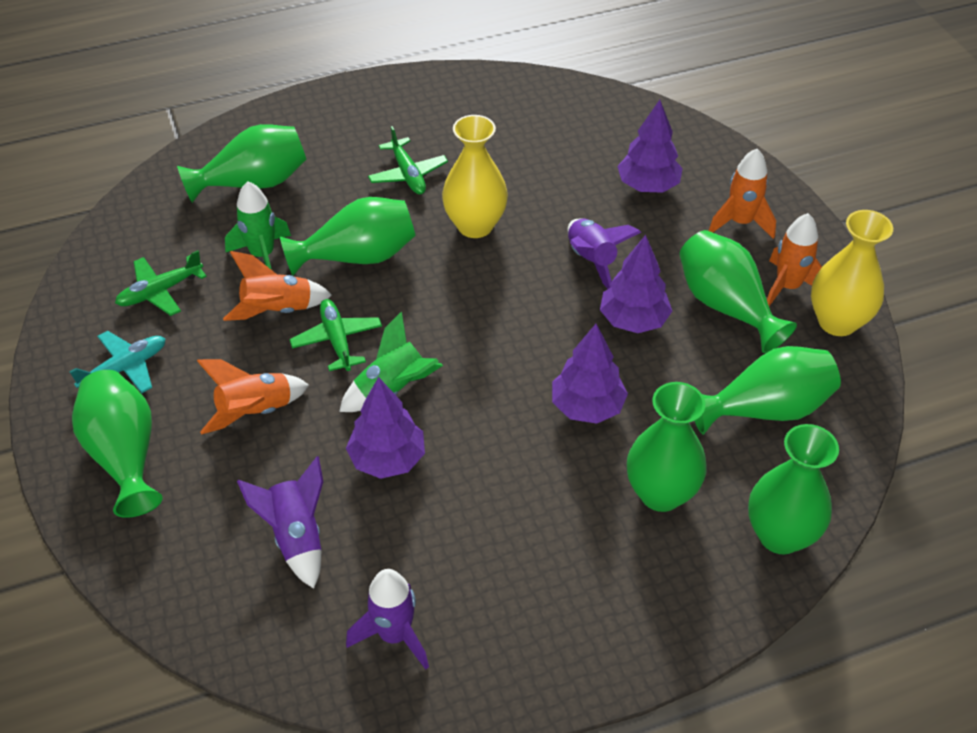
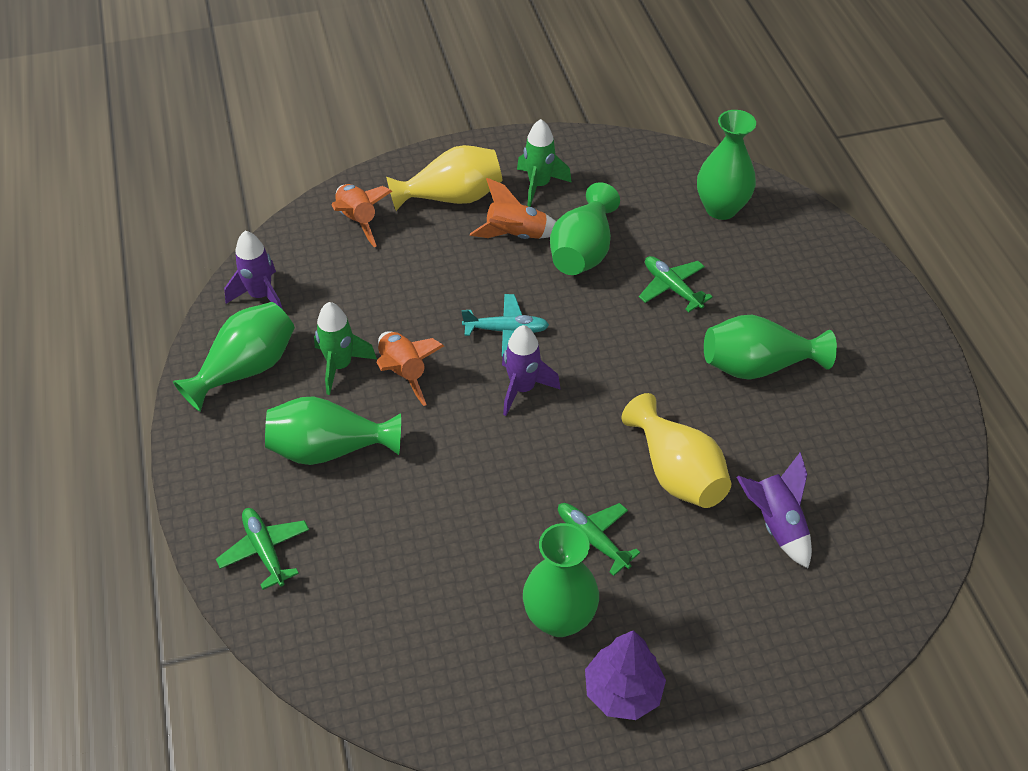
green vase: 7 -> 6
orange rocket: 4 -> 3
purple tree: 4 -> 1

